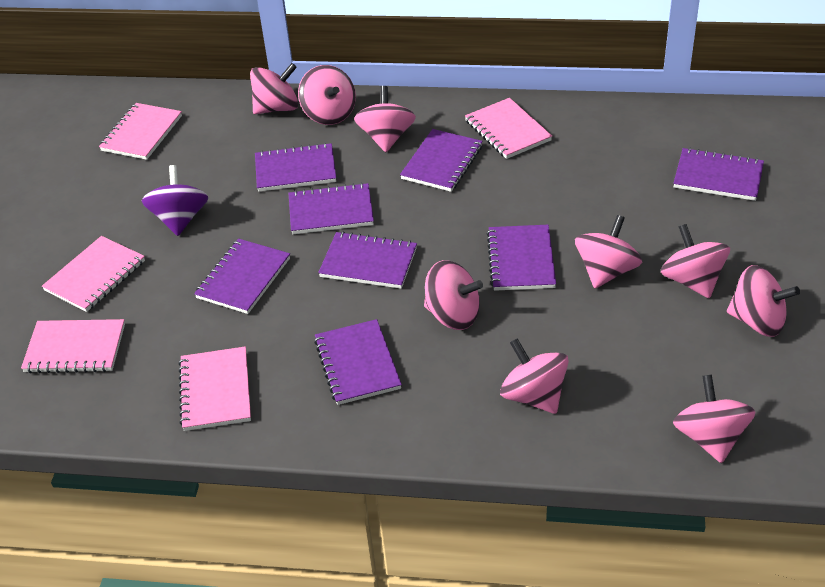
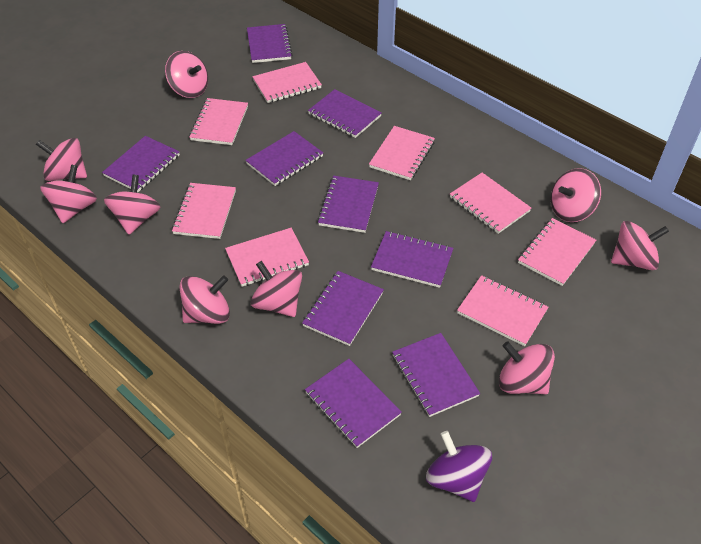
pink notebook: 5 -> 8
purple notebook: 8 -> 9

